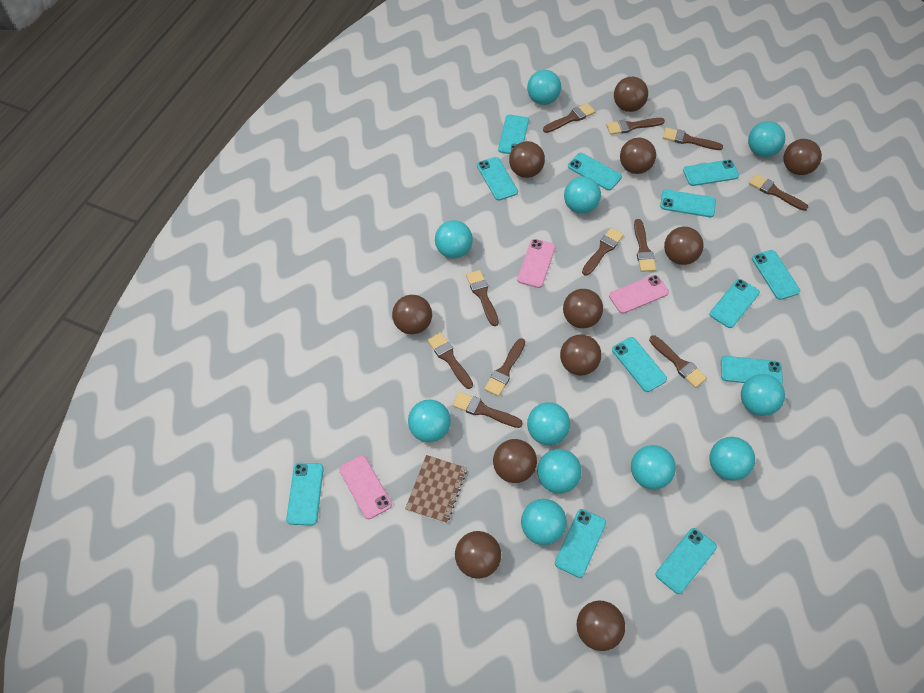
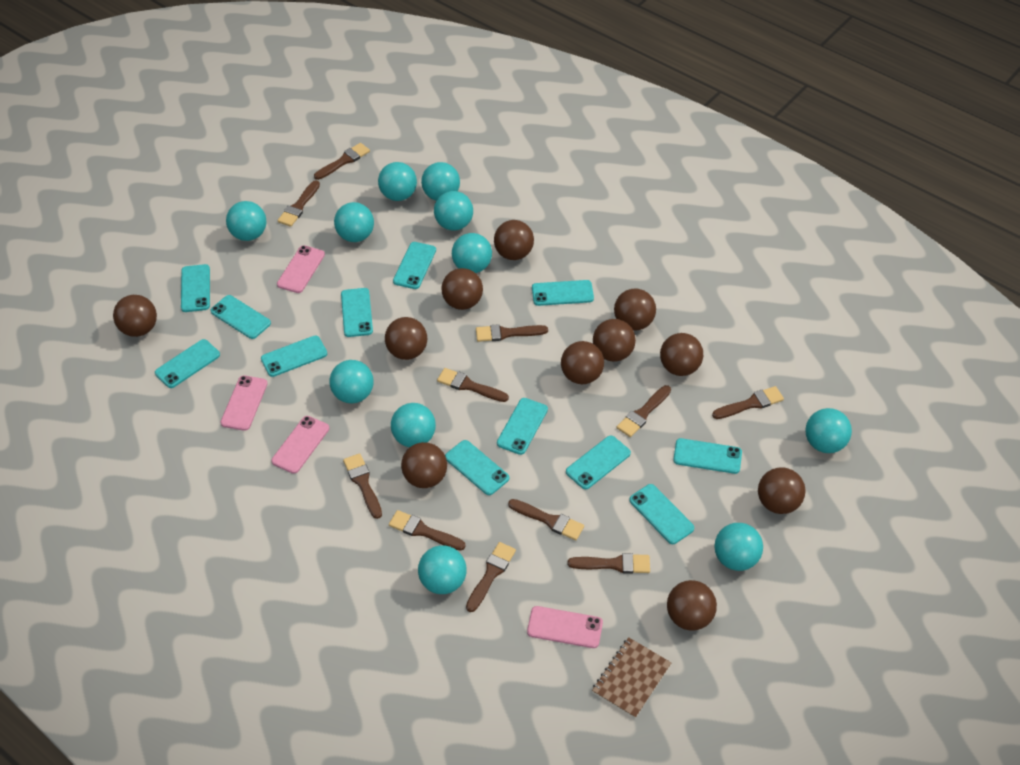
pink phone: 3 -> 4

